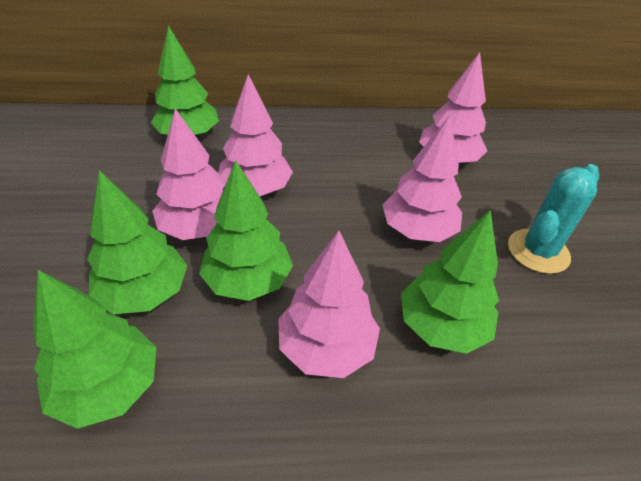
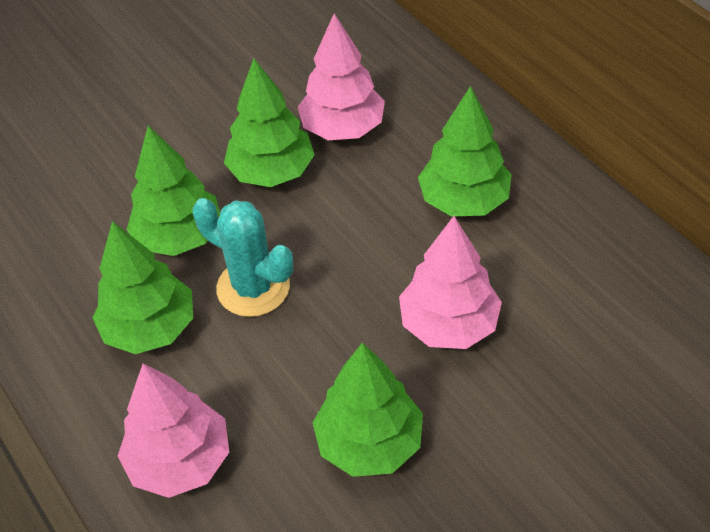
pink tree: 5 -> 3

